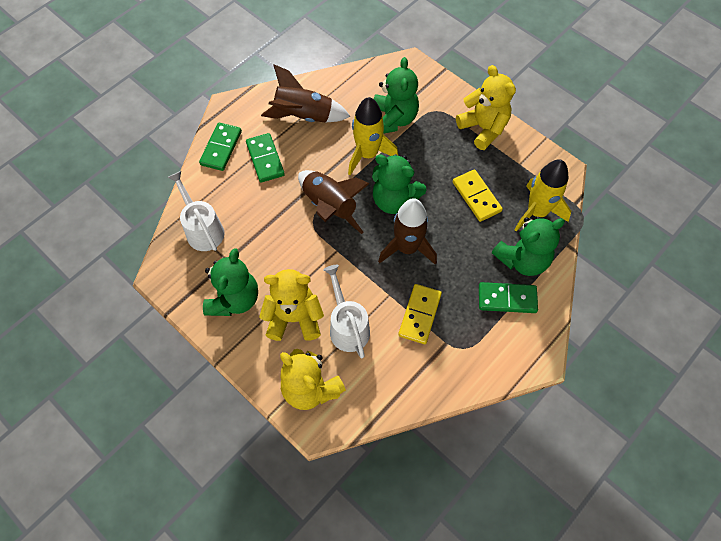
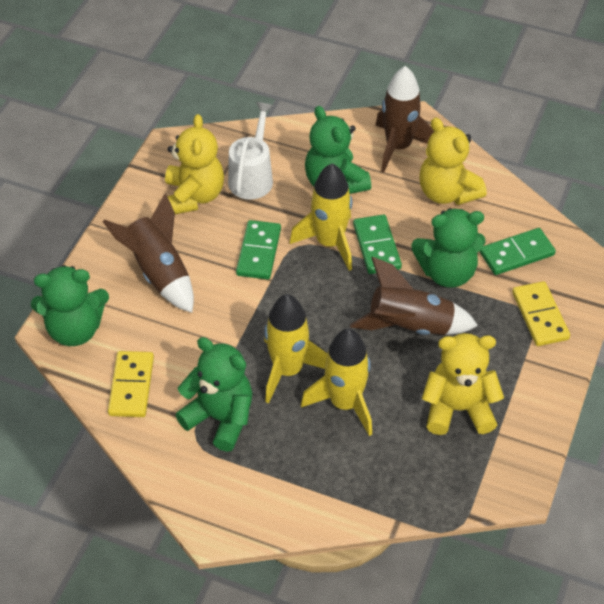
white watering can: 2 -> 1
yellow rocket: 2 -> 3

